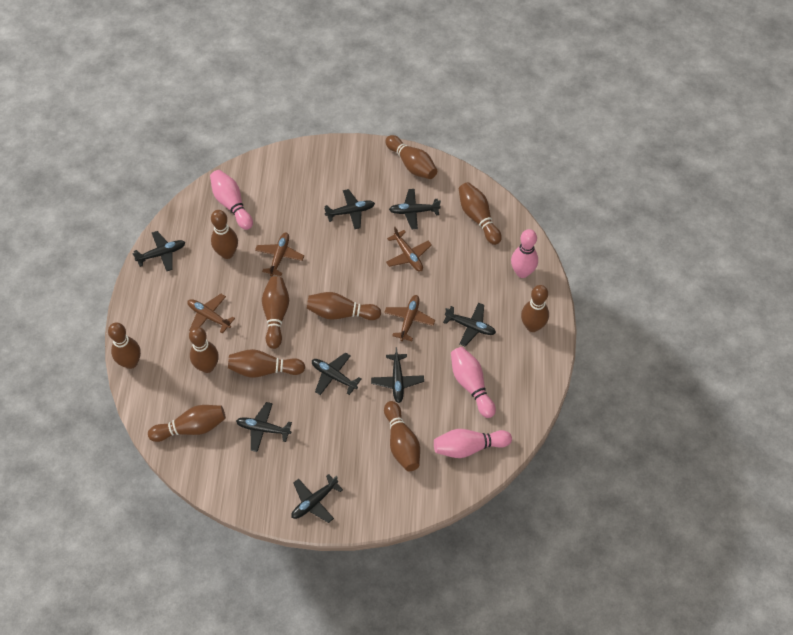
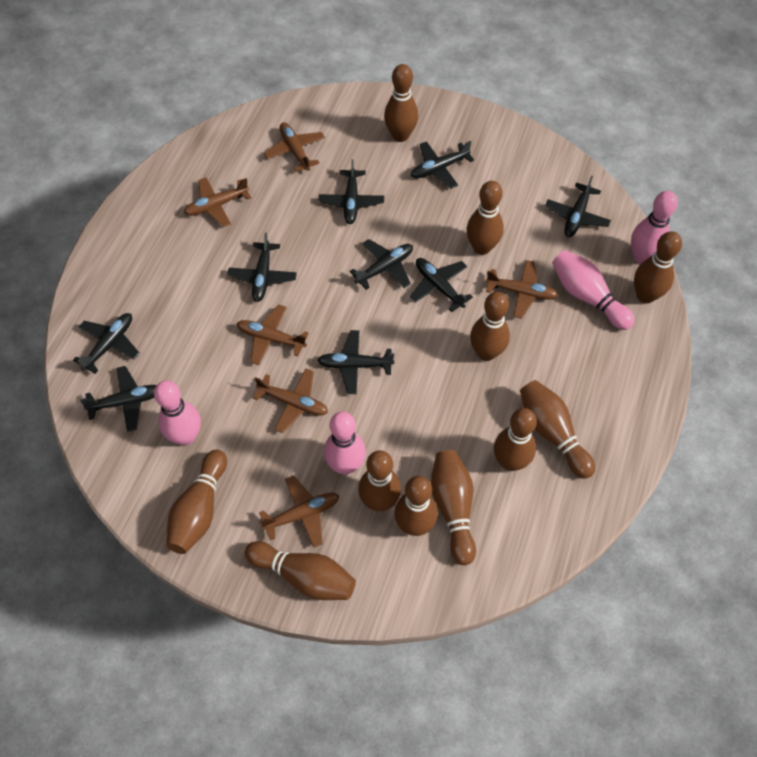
black plane: 8 -> 9
brown plane: 4 -> 6

